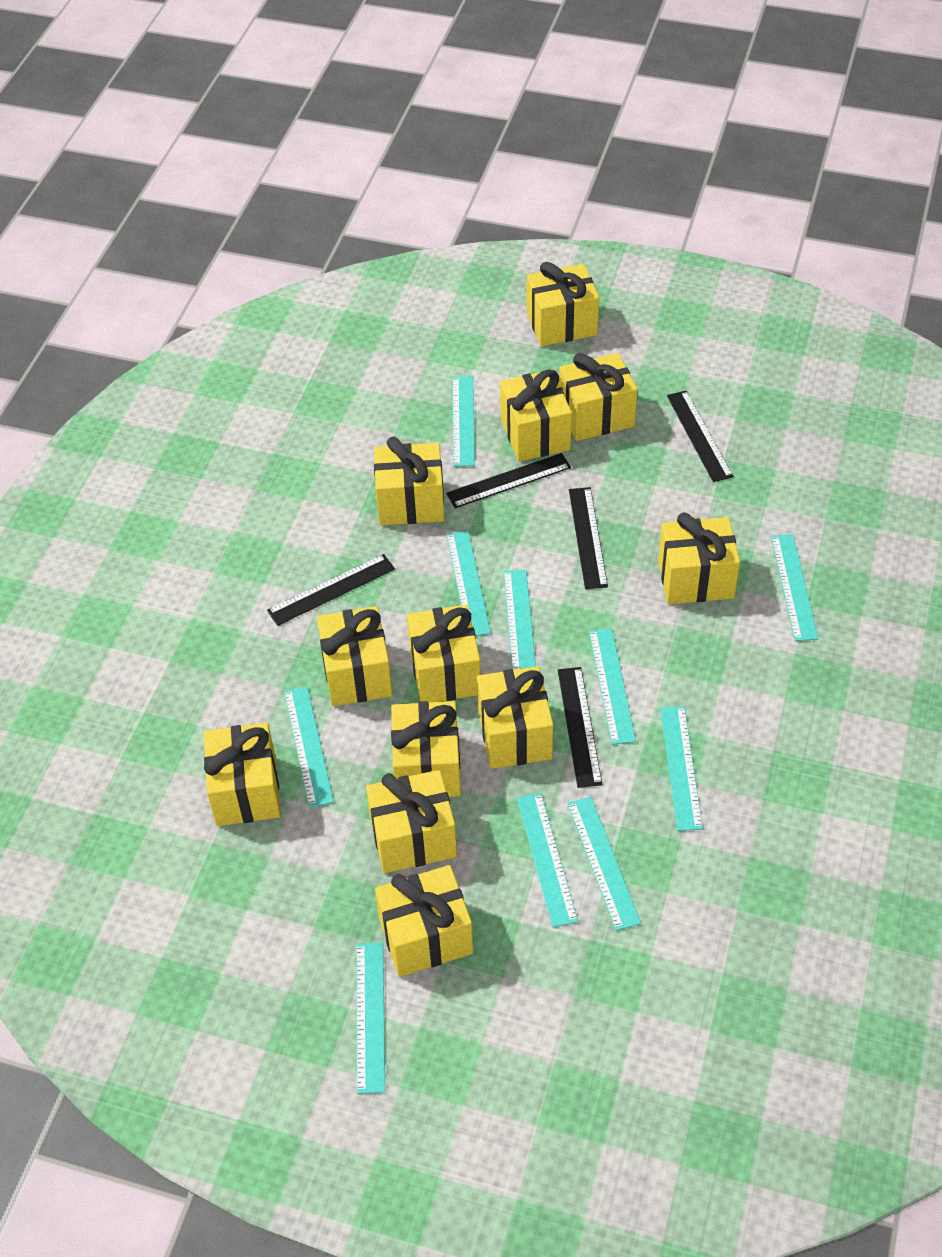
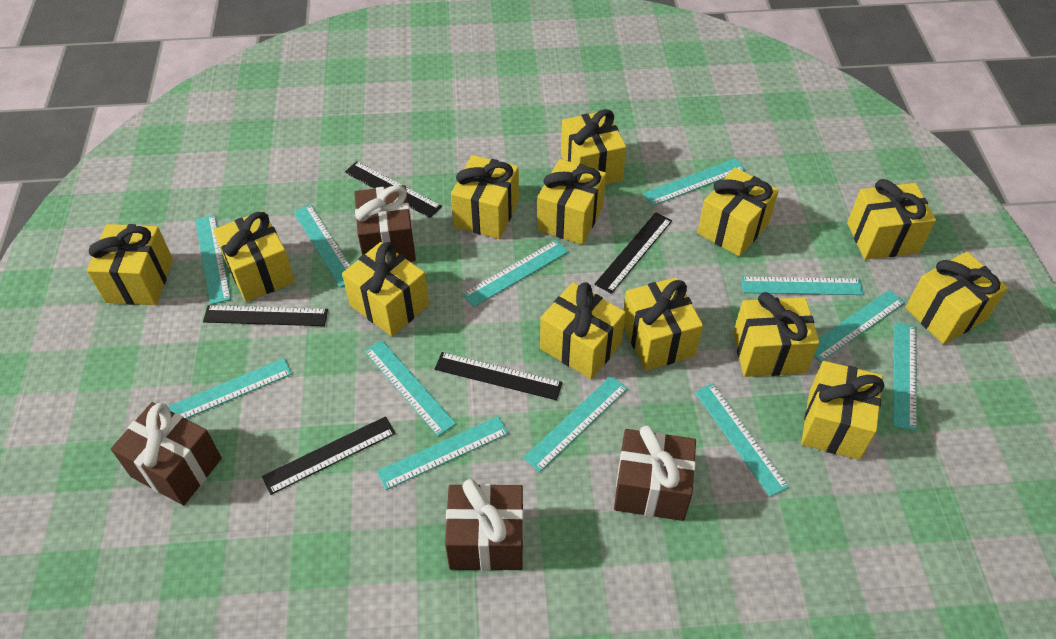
brown gift: 0 -> 4
turquoise ruler: 10 -> 12
yellow gift: 12 -> 13

